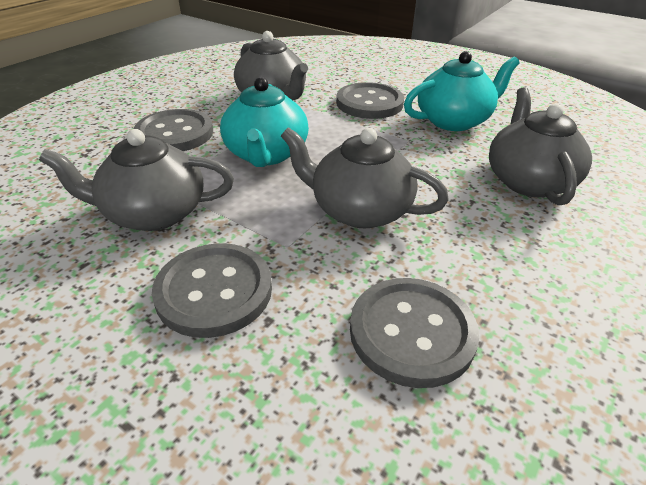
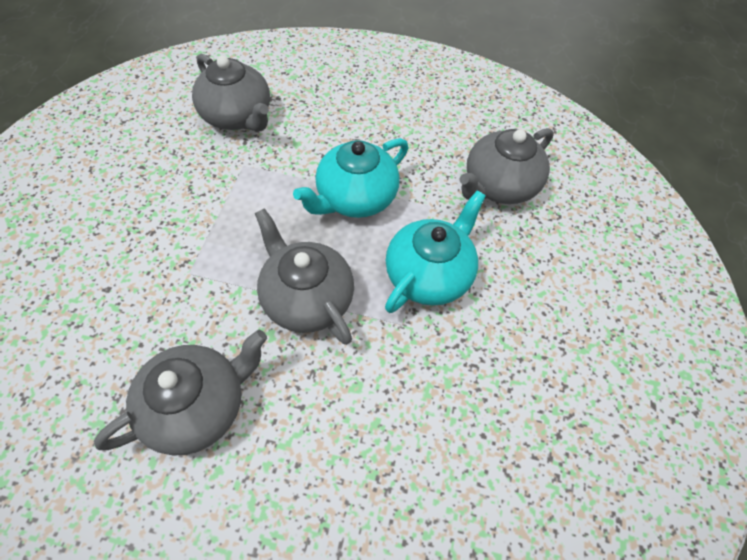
grey button: 4 -> 0

